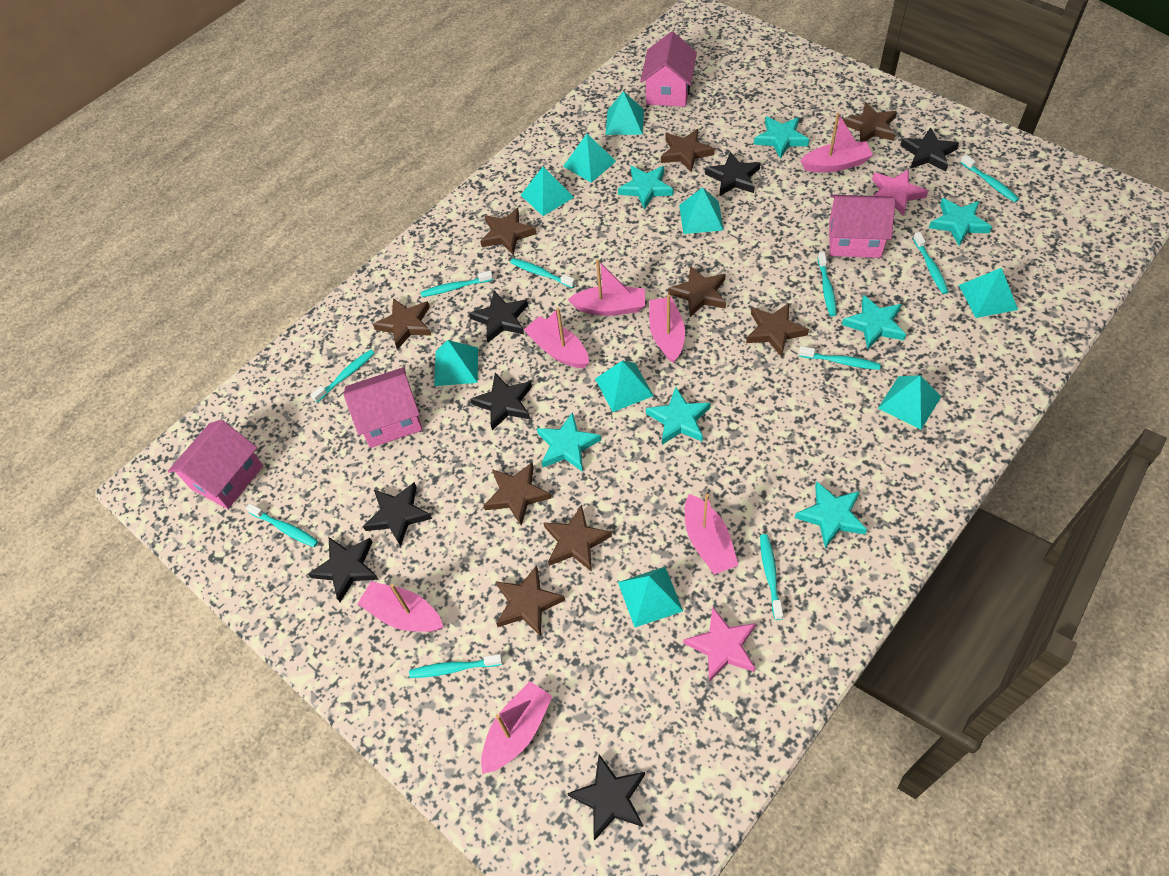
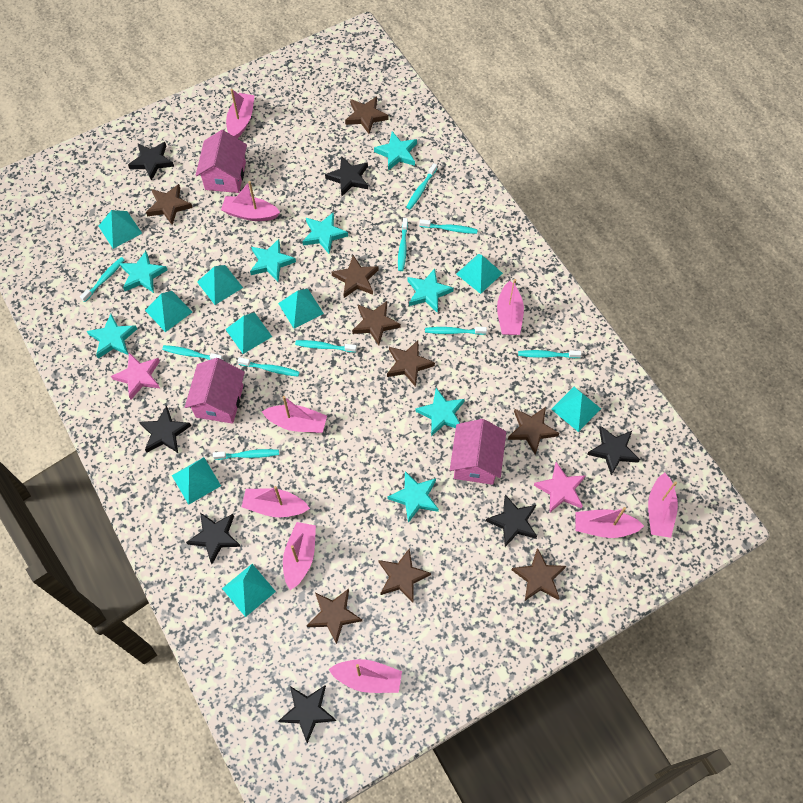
pink boat: 7 -> 9
pink house: 4 -> 3
turquoise star: 7 -> 8

